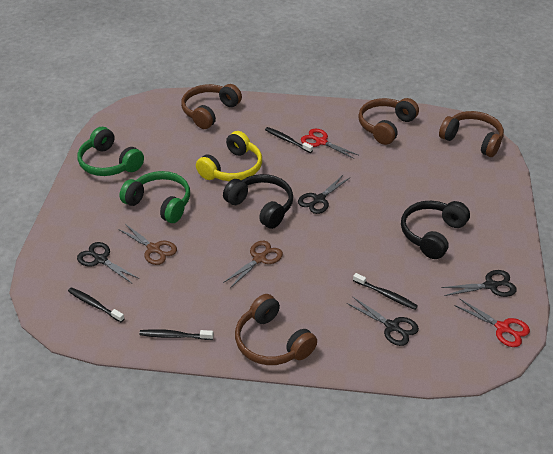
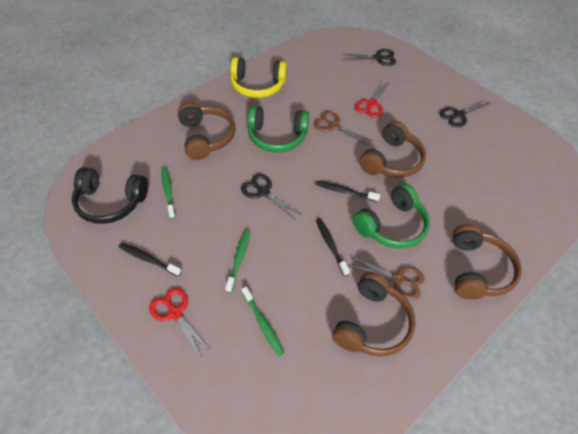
black headphones: 2 -> 1
black scissors: 4 -> 3
black toothbrush: 4 -> 3
green toothbrush: 0 -> 3

